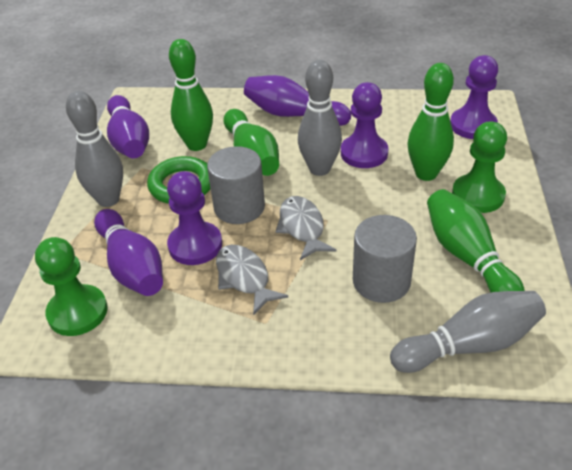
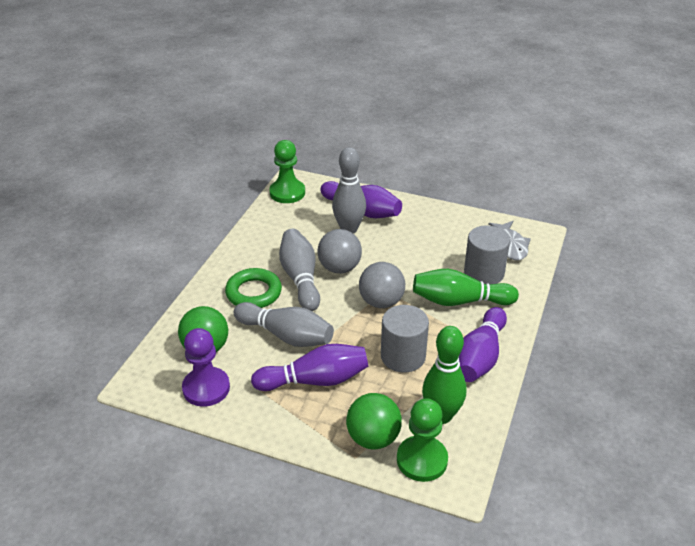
green ball: 0 -> 2
green bowling pin: 4 -> 2
grey ball: 0 -> 2
grey fish: 2 -> 1
purple pawn: 3 -> 1

